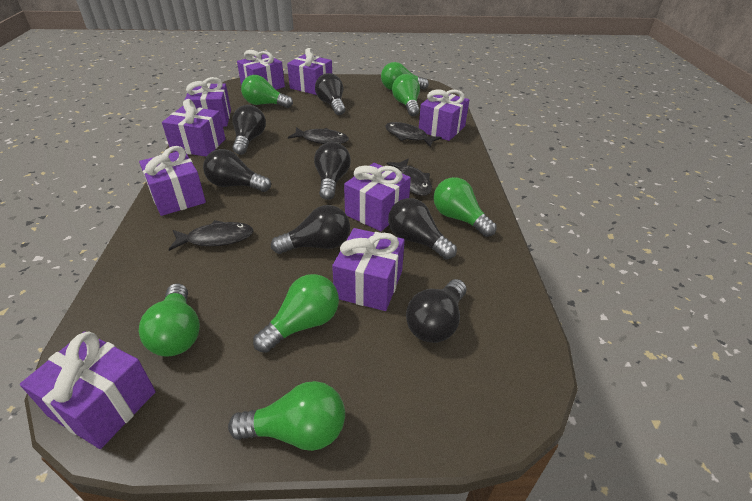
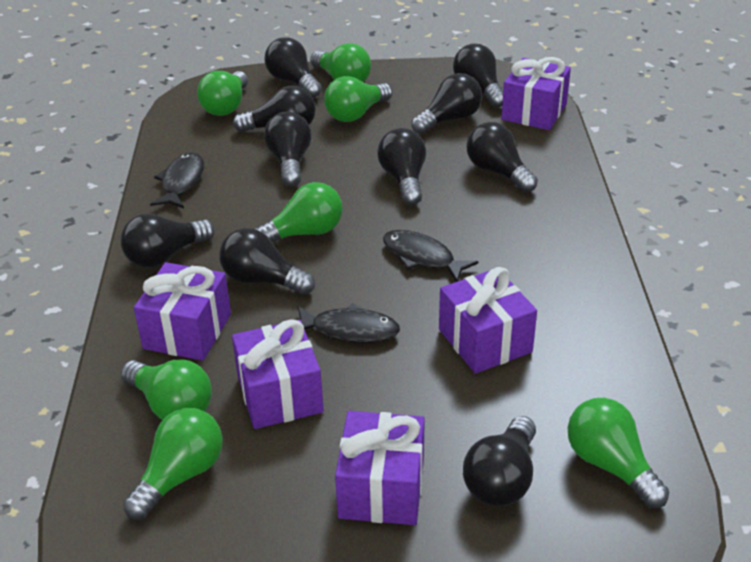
black fish: 4 -> 3
black light bulb: 7 -> 10
purple gift: 9 -> 5

